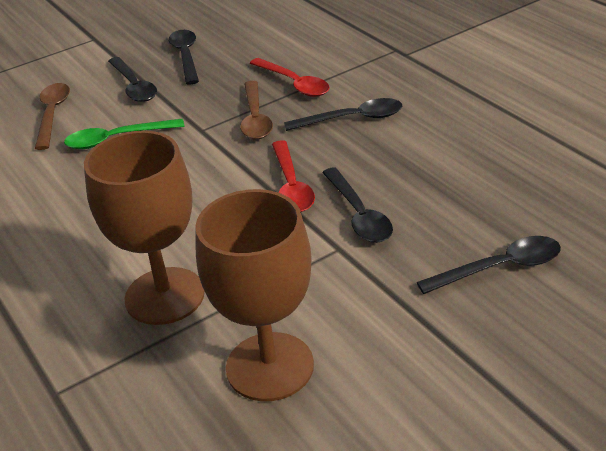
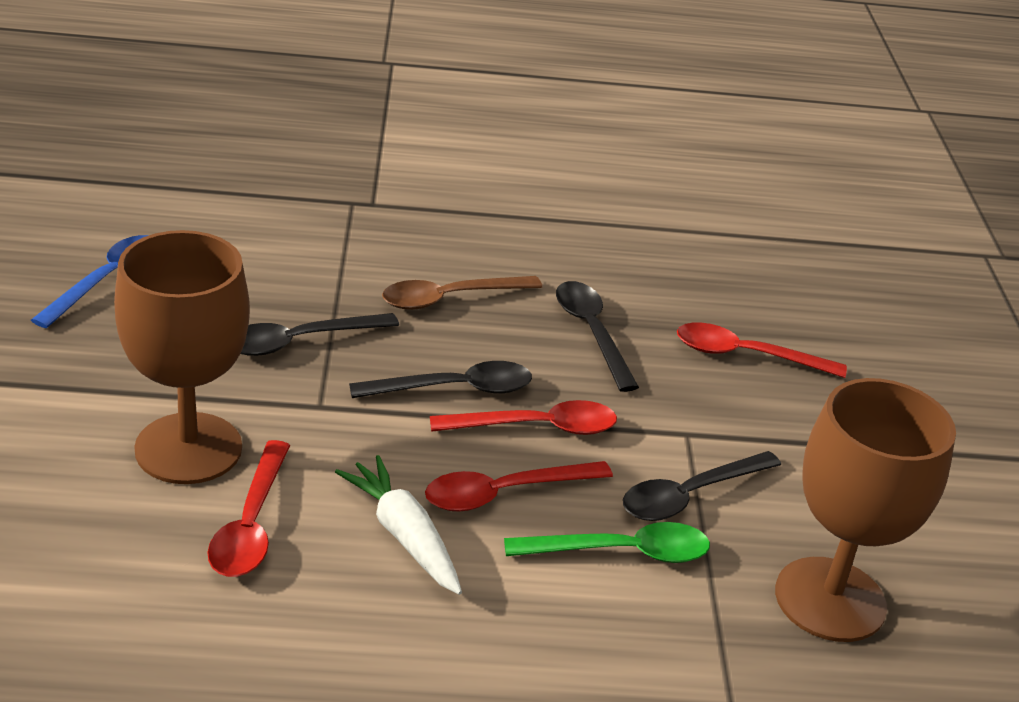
black spoon: 5 -> 4
blue spoon: 0 -> 1
brown spoon: 2 -> 1
red spoon: 2 -> 4
white carrot: 0 -> 1

